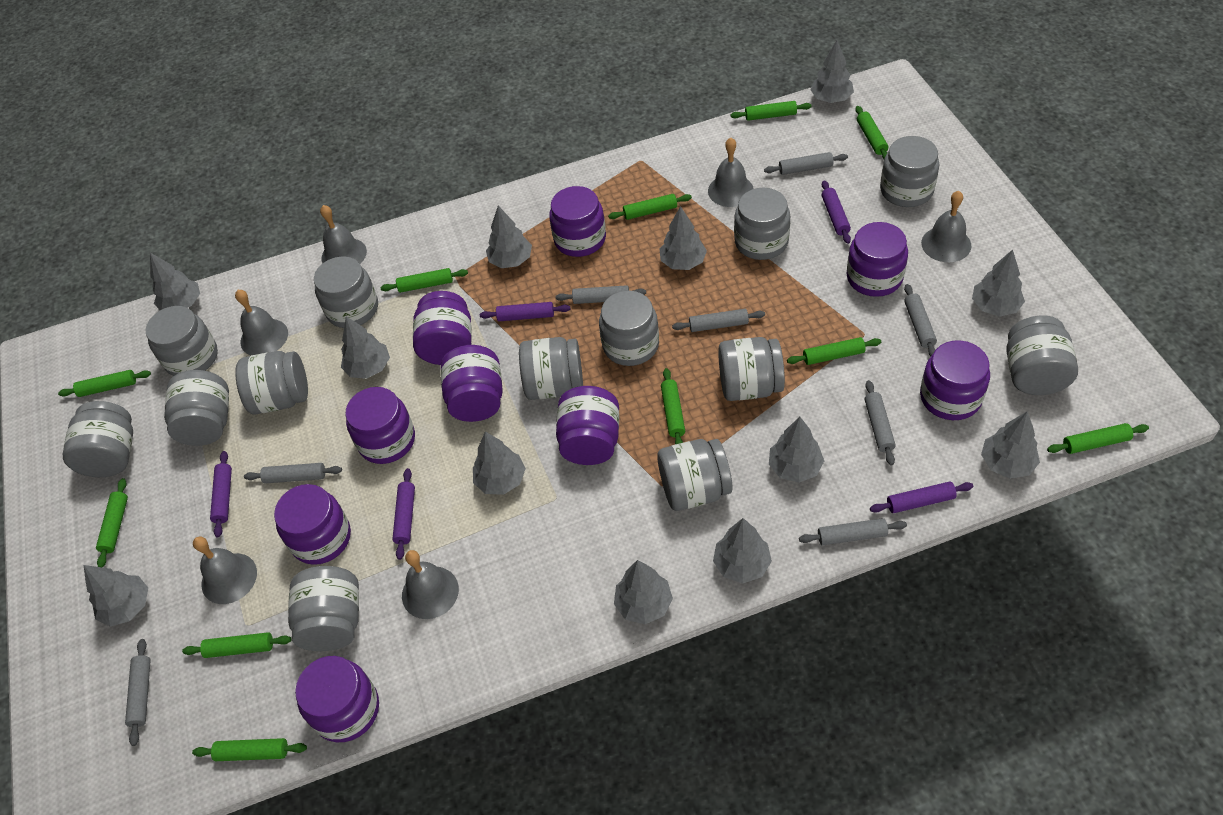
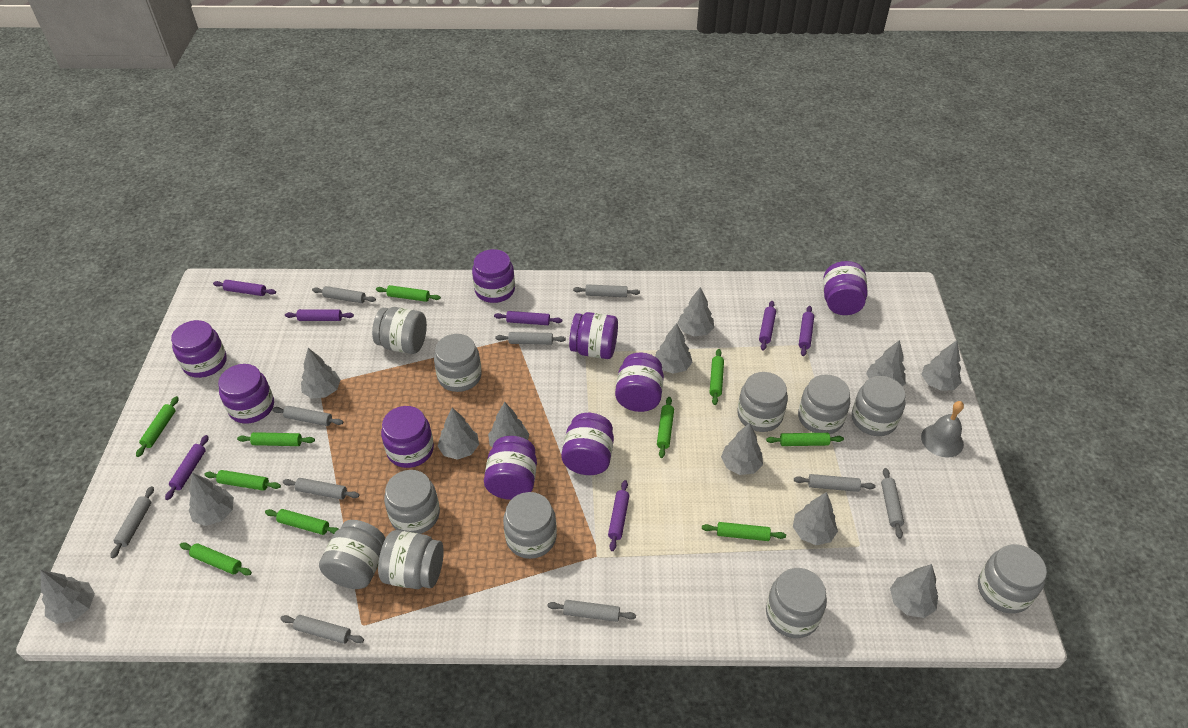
green rolling pin: 11 -> 10
grey bell: 6 -> 1
grey jar: 13 -> 11
grey rolling pin: 8 -> 10
purple rolling pin: 5 -> 7

